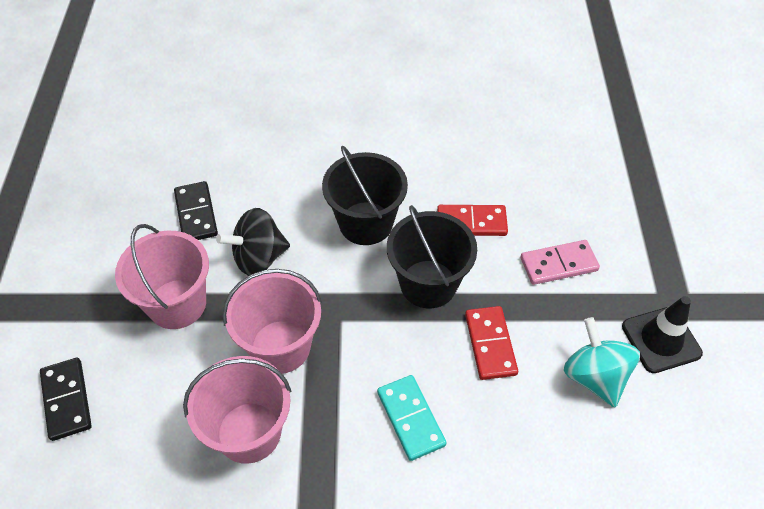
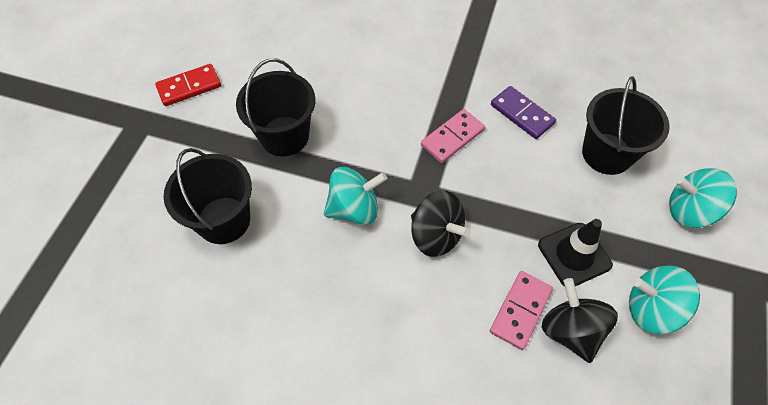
black bucket: 2 -> 3
black domino: 2 -> 0
black spinning top: 1 -> 2
pink bucket: 3 -> 0
pink domino: 1 -> 2
purple domino: 0 -> 1
red domino: 2 -> 1
turquoise domino: 1 -> 0
turquoise spinning top: 1 -> 3

